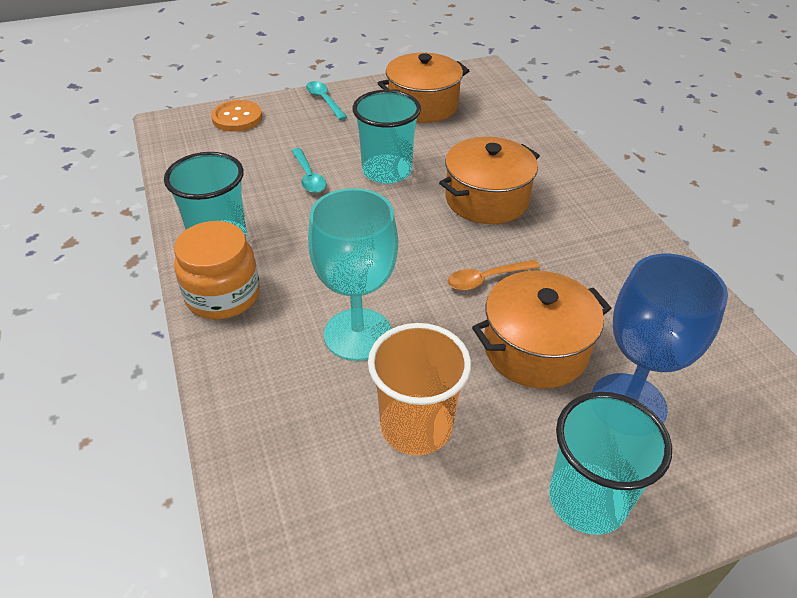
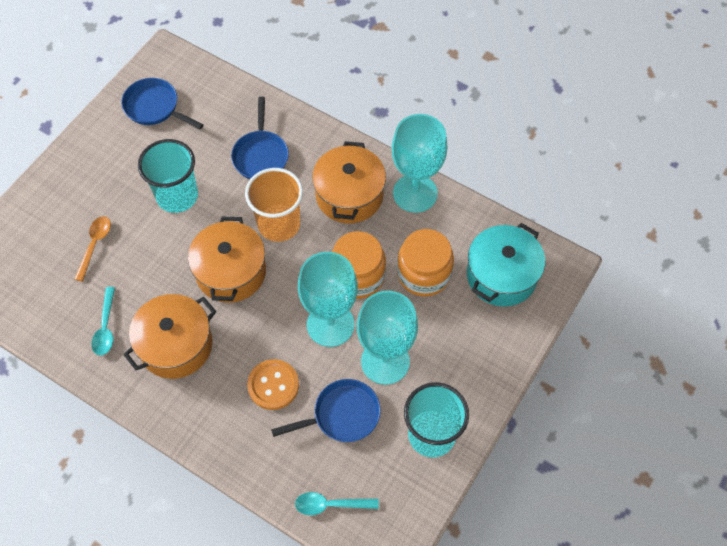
blue goblet: 1 -> 0
blue pan: 0 -> 3
orange jar: 1 -> 2
turquoise cup: 3 -> 2
turquoise goblet: 1 -> 3
turquoise pot: 0 -> 1

